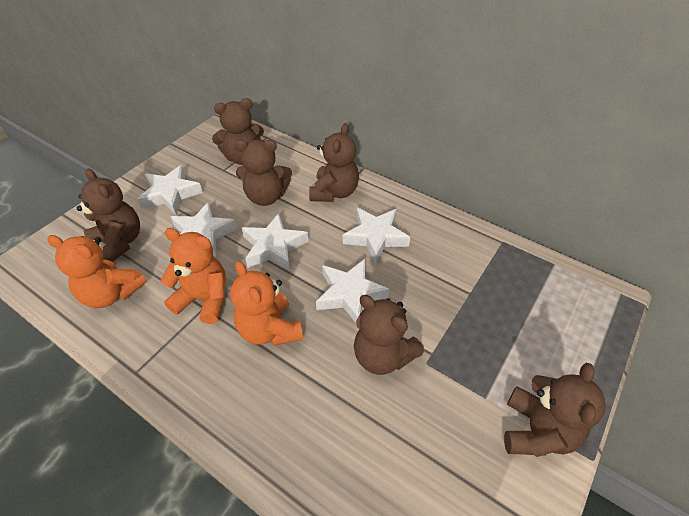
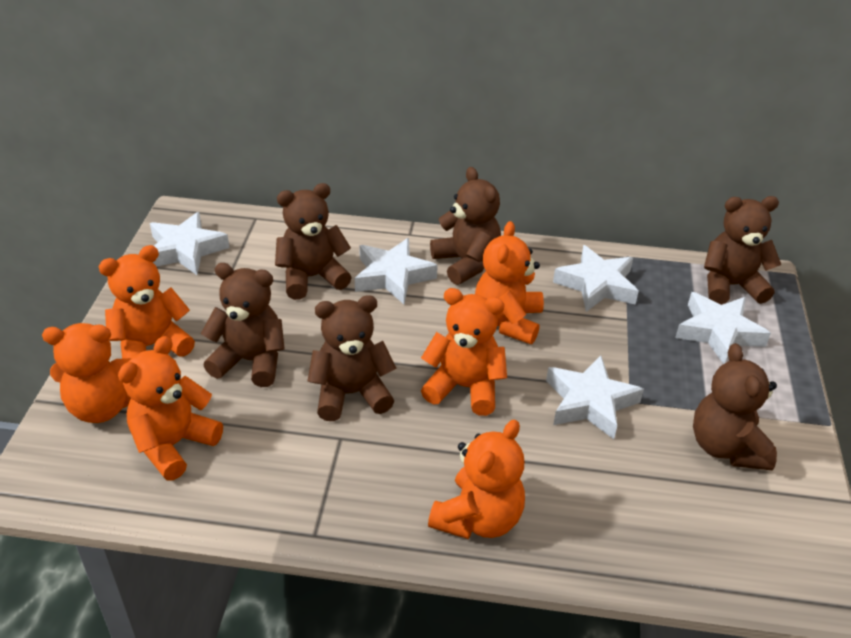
orange teddy bear: 3 -> 6

